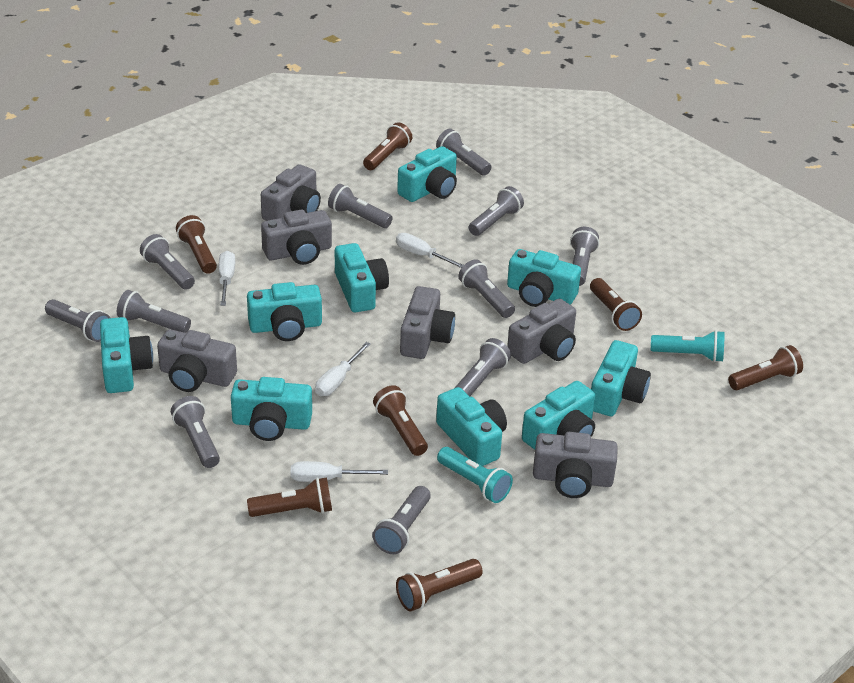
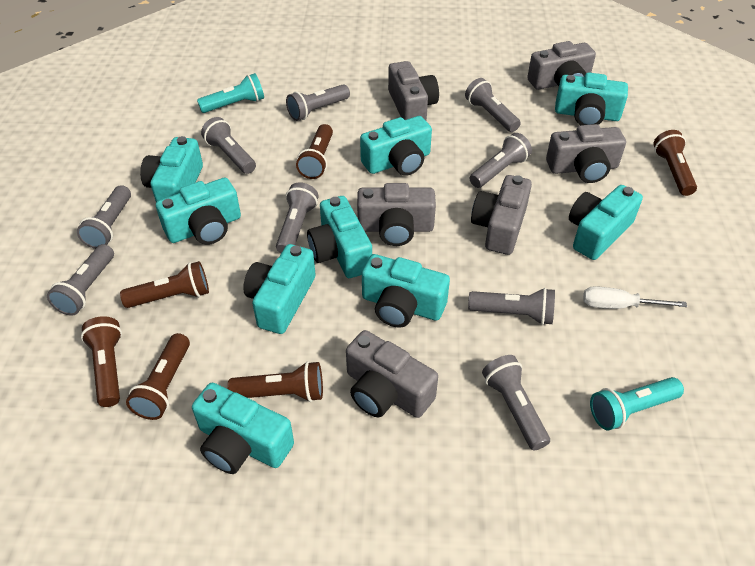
brown flashlight: 7 -> 6
grey flashlight: 11 -> 9
white screwdriver: 4 -> 1

